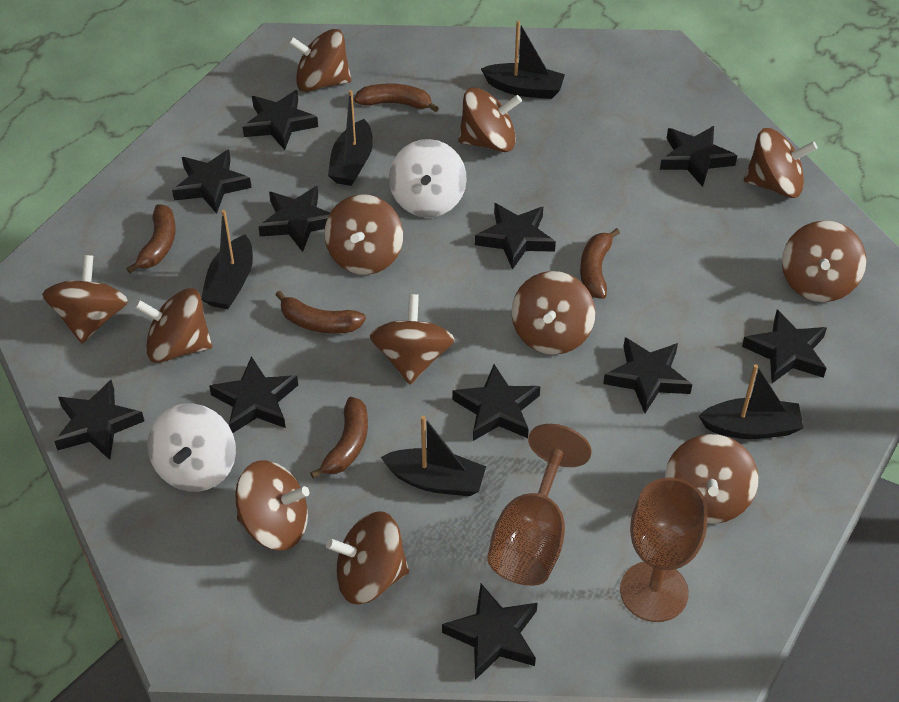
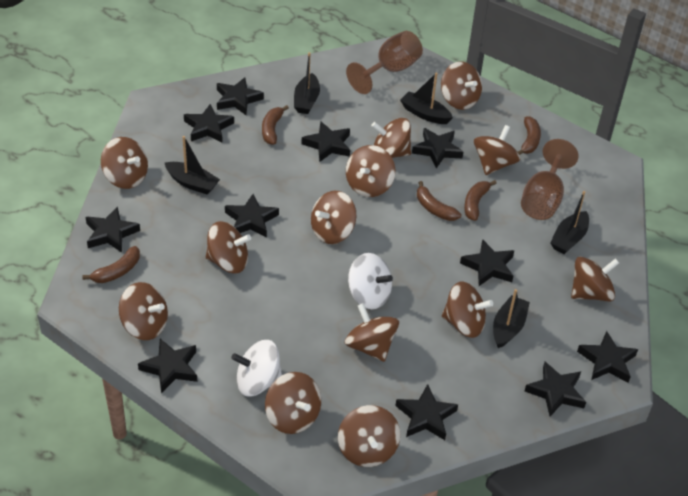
brown spinning top: 12 -> 13

